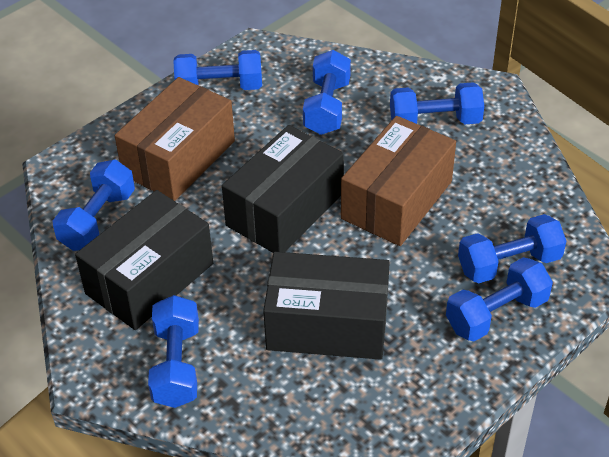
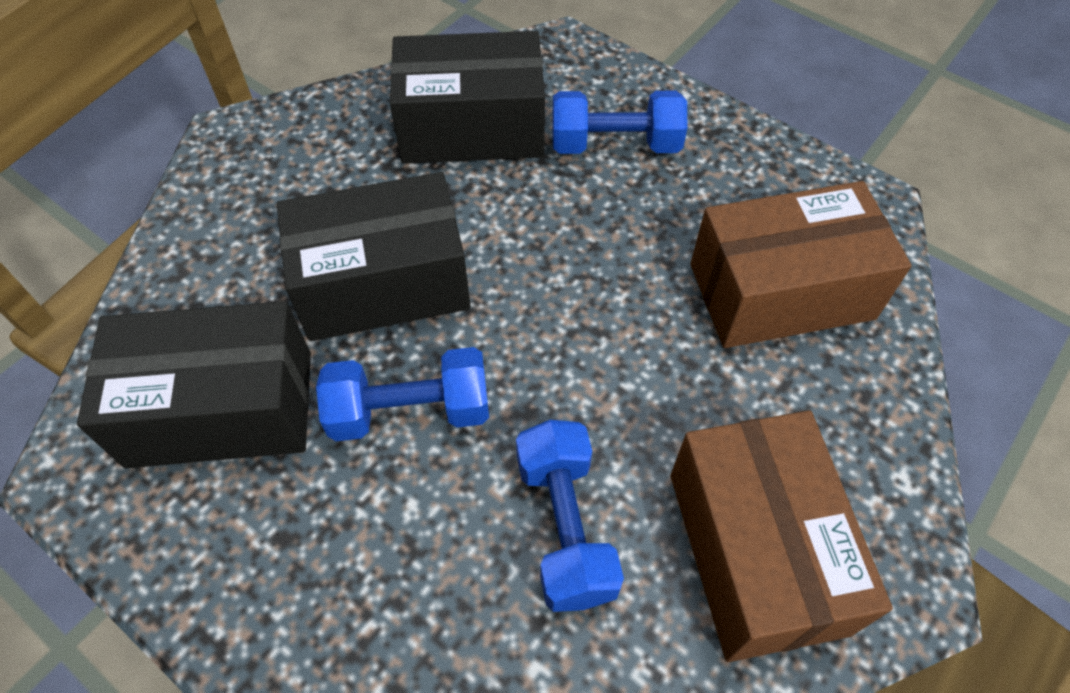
blue dumbbell: 7 -> 3

